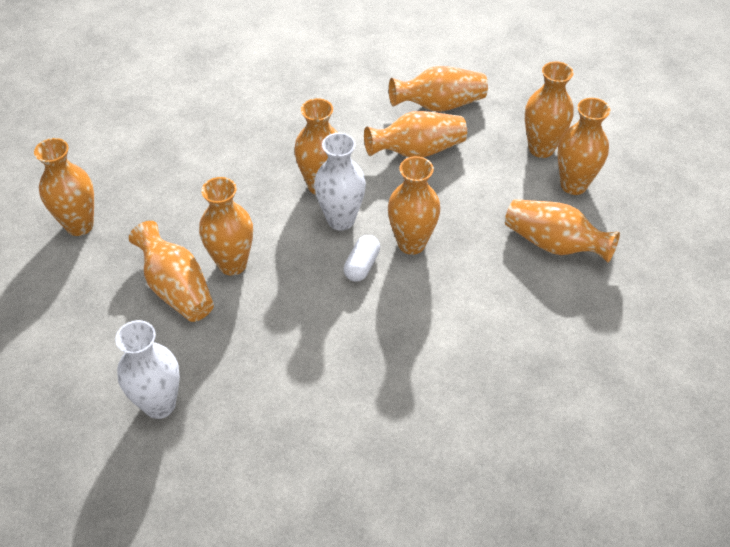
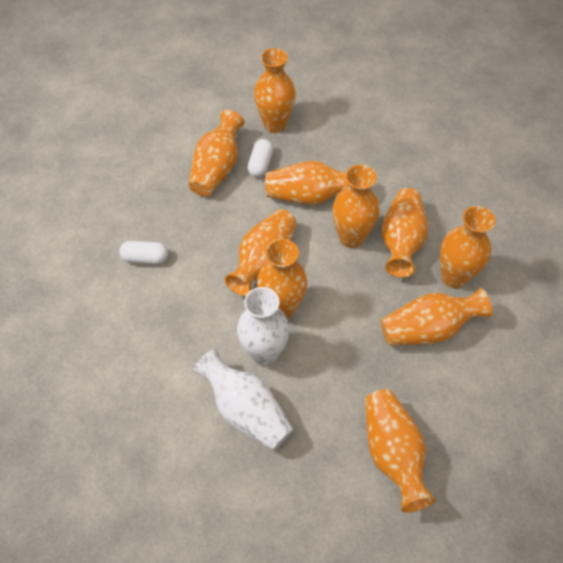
white capsule: 1 -> 2

